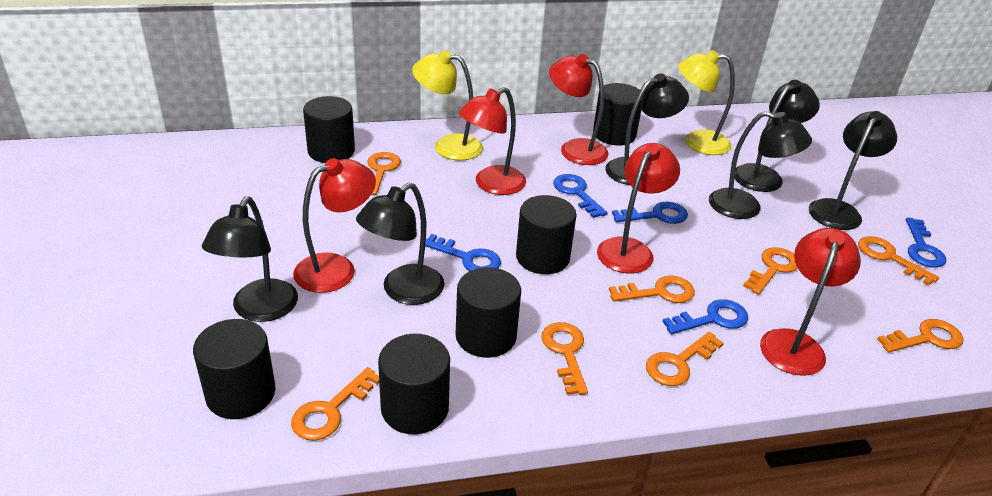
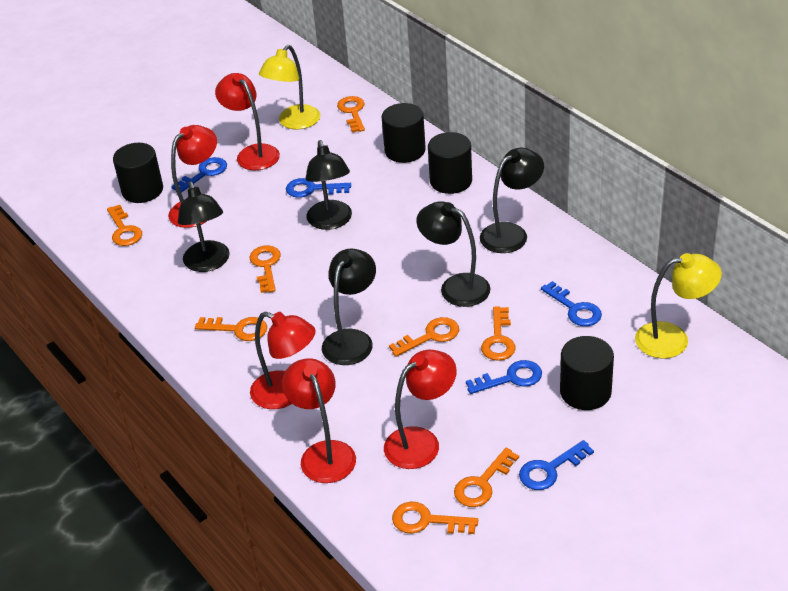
black cylinder: 6 -> 4
black lamp: 6 -> 5

